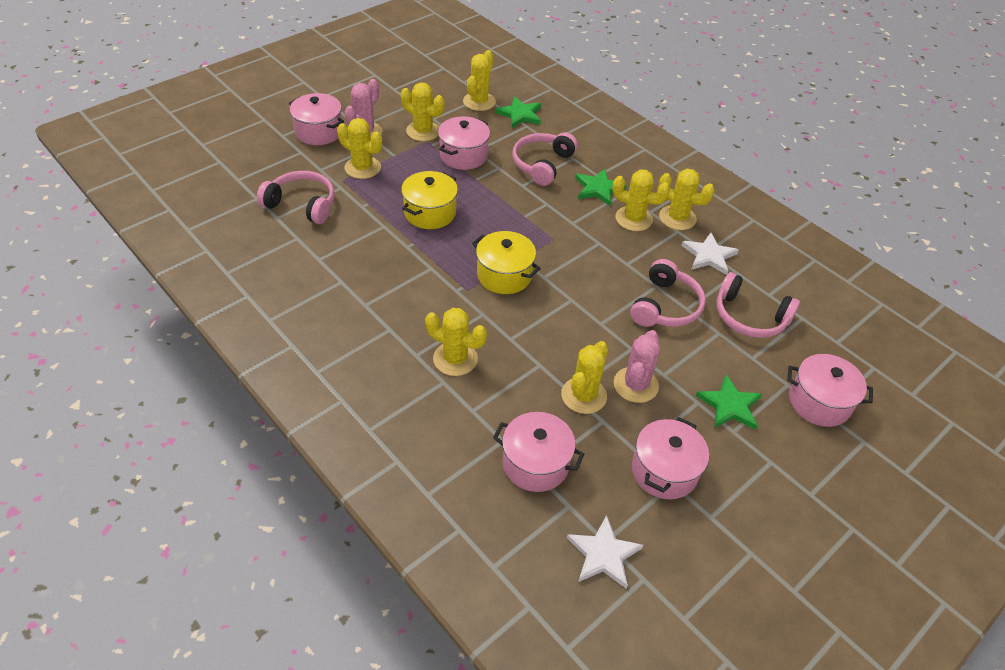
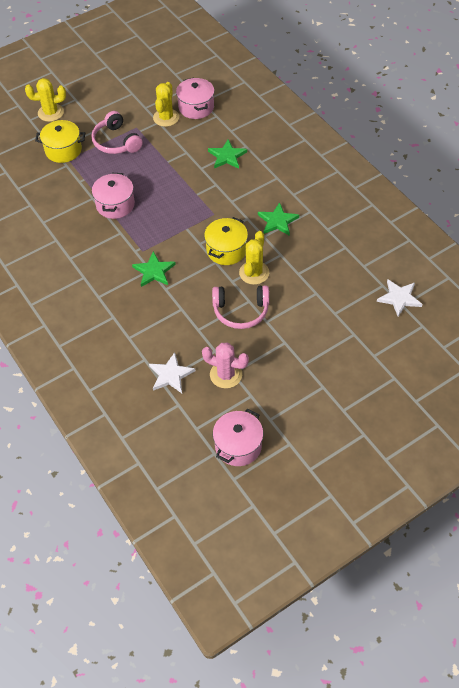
pink cactus: 2 -> 1
pink headphones: 4 -> 2
pink pot: 5 -> 3
yellow cactus: 7 -> 3

